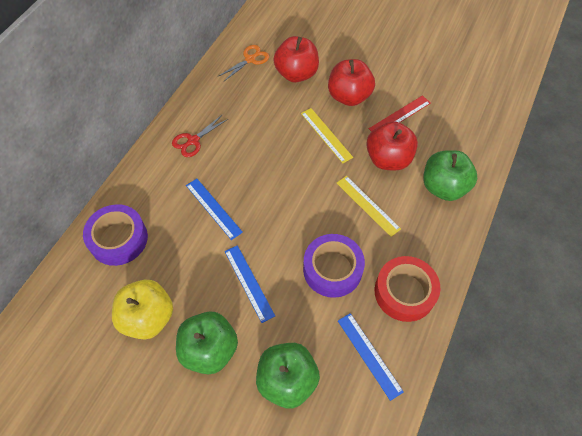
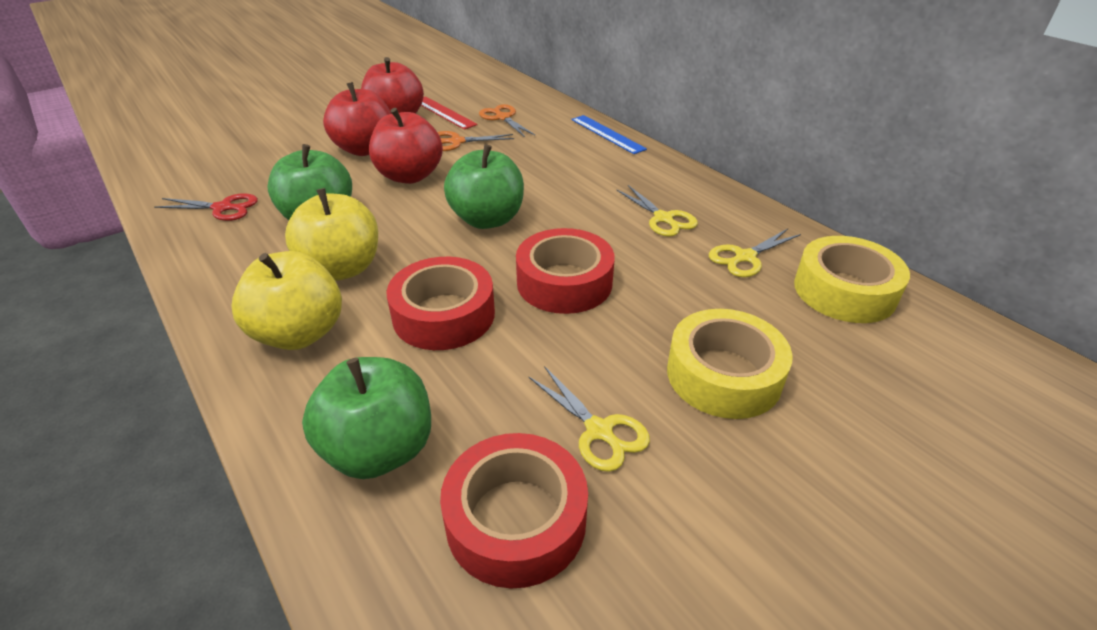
blue ruler: 3 -> 1
orange scissors: 1 -> 2
purple tape: 2 -> 0
red tape: 1 -> 3
yellow apple: 1 -> 2
yellow ruler: 2 -> 0
yellow scissors: 0 -> 3
yellow tape: 0 -> 2

